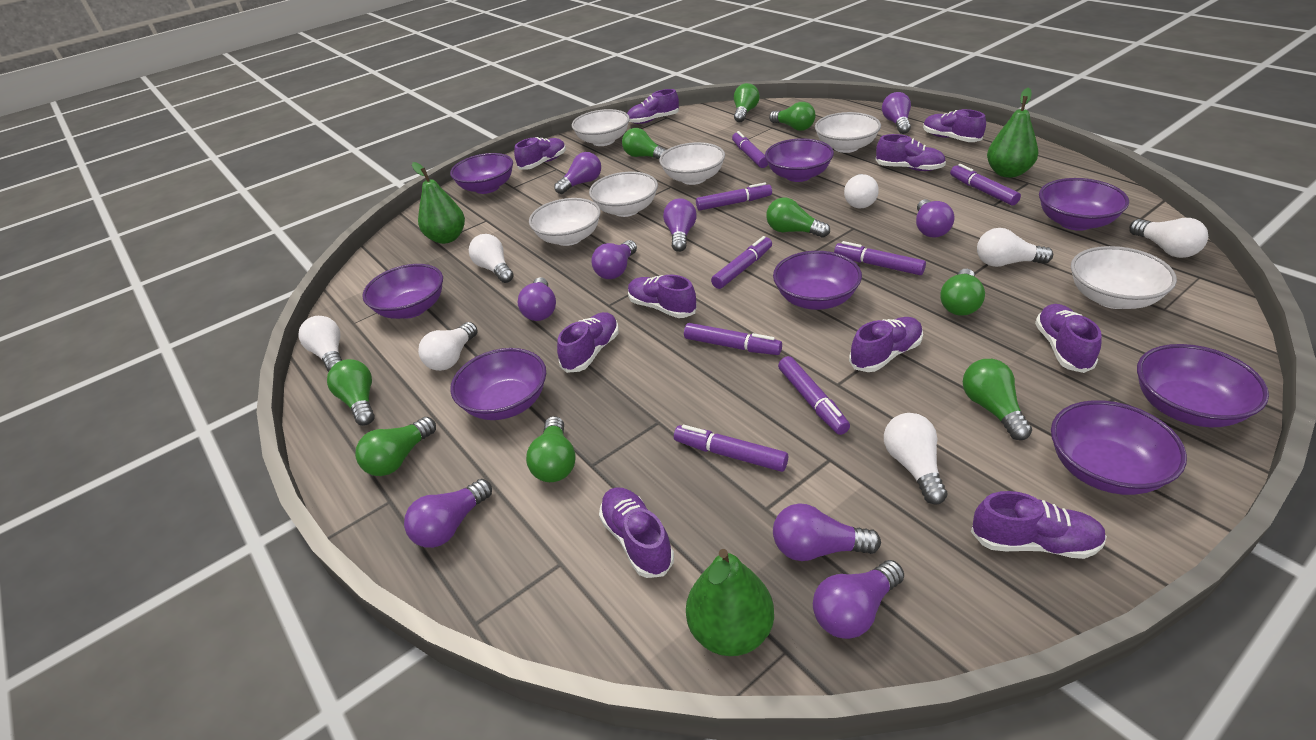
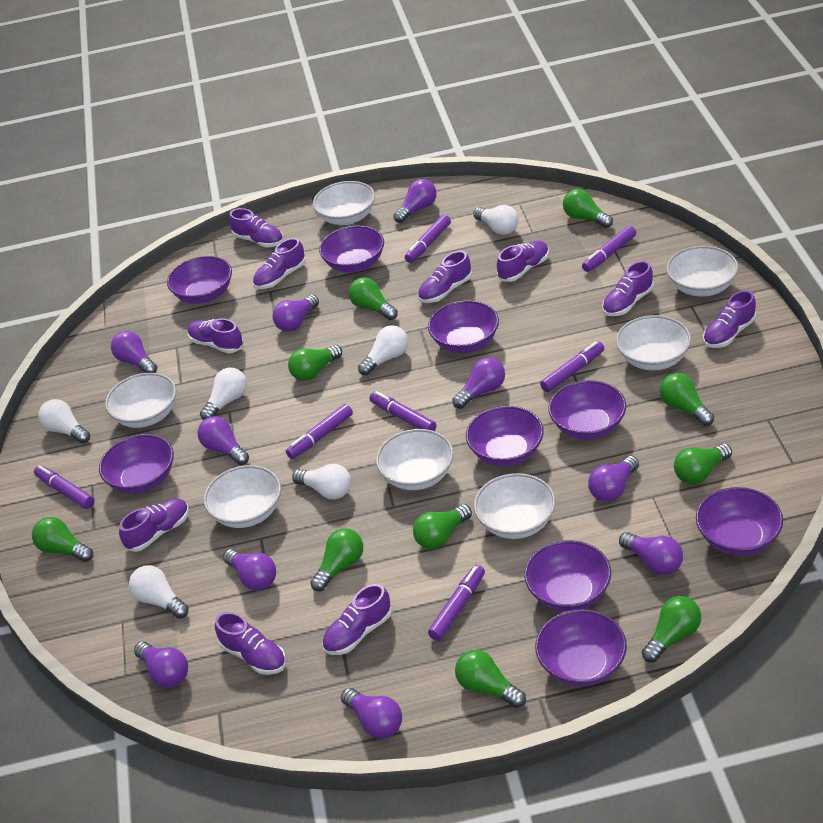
green light bulb: 9 -> 10
green pear: 3 -> 0
purple bowl: 8 -> 9
purple light bulb: 9 -> 10
purple marker: 8 -> 7
white bowl: 6 -> 7
white light bulb: 7 -> 6

